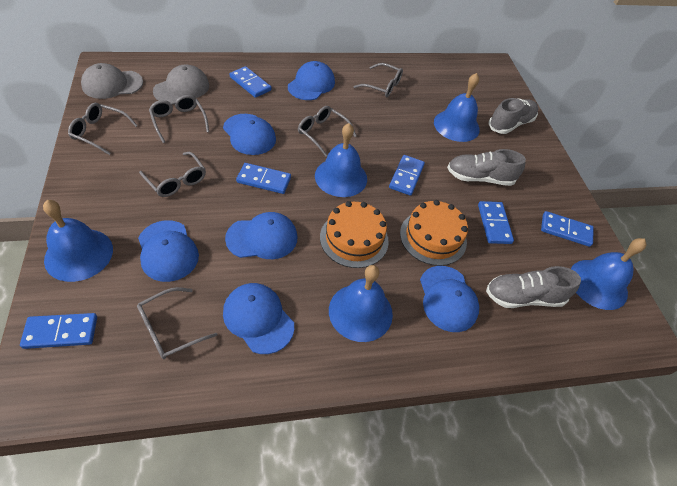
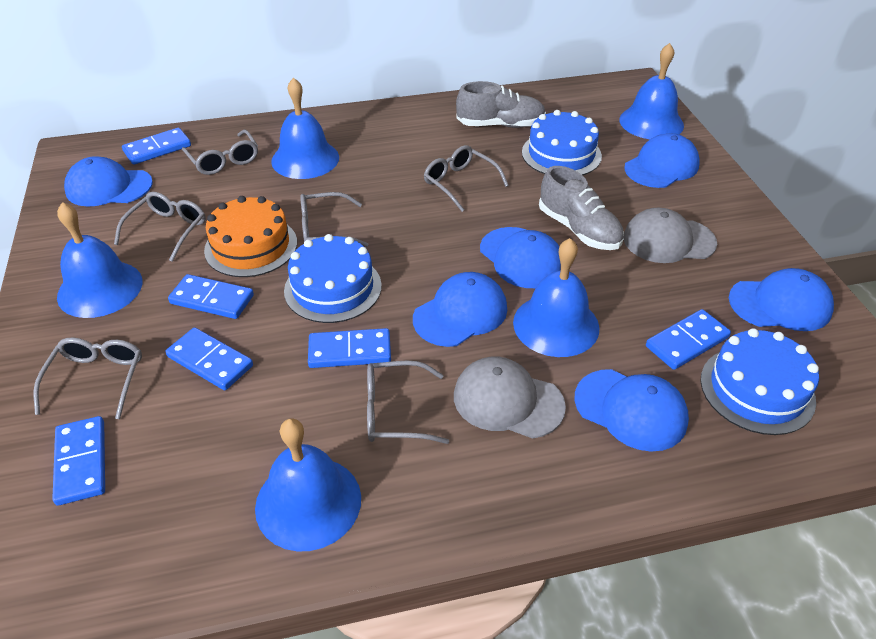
blue cake: 0 -> 3
grey shoe: 3 -> 2
orange cake: 2 -> 1

